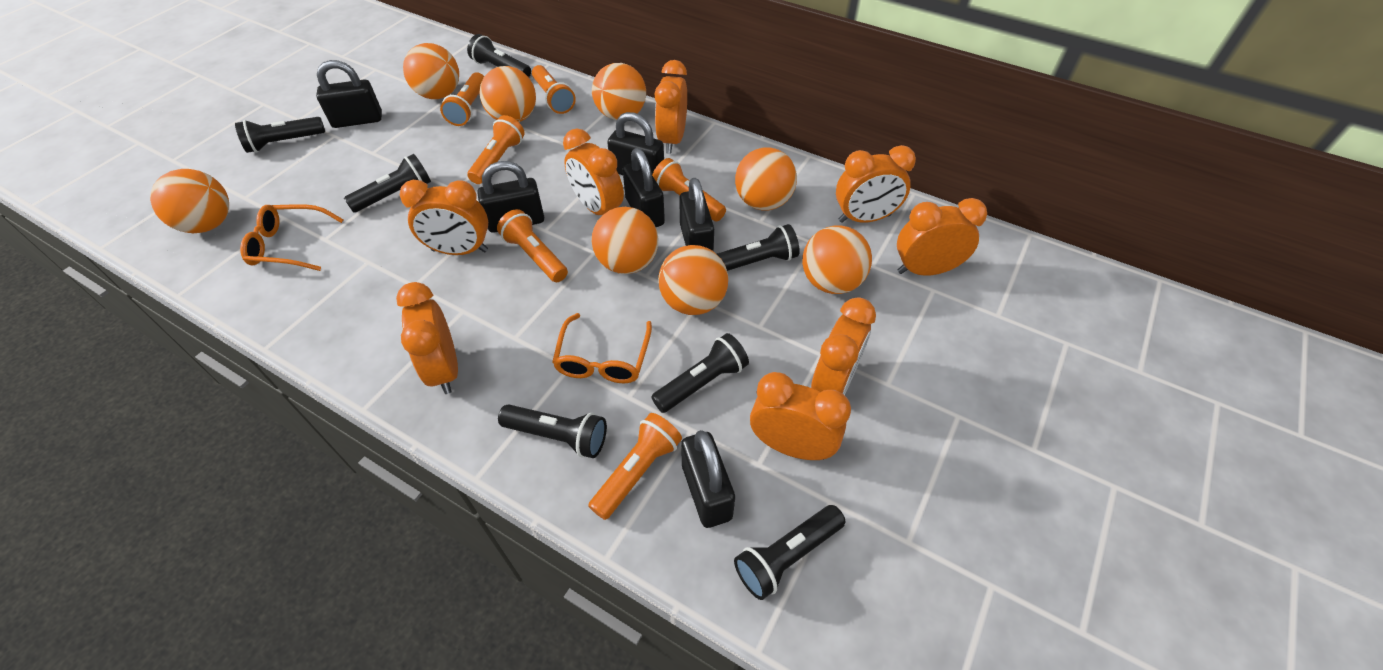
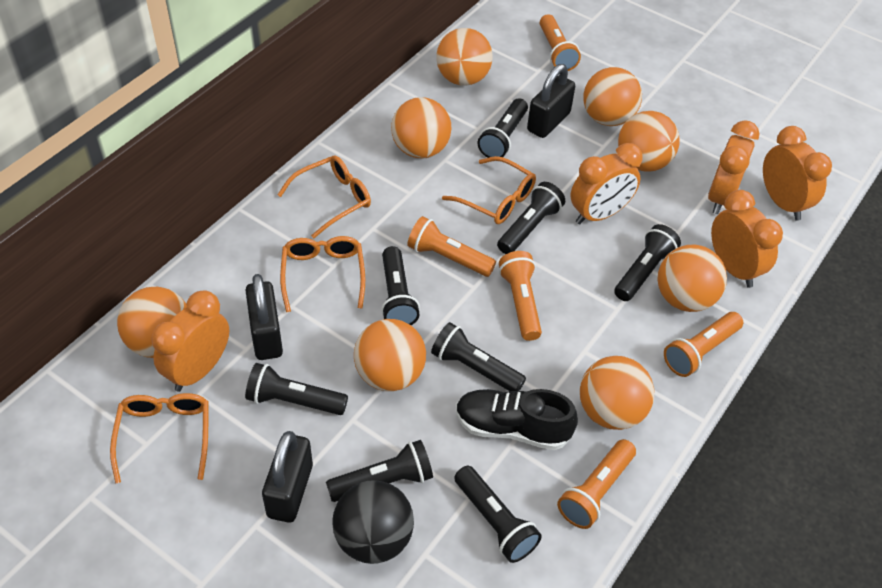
black ball: 0 -> 1
black flashlight: 7 -> 8
black padlock: 6 -> 3
black shoe: 0 -> 1
orange clock: 8 -> 5
orange flashlight: 6 -> 5
orange glasses: 2 -> 4

